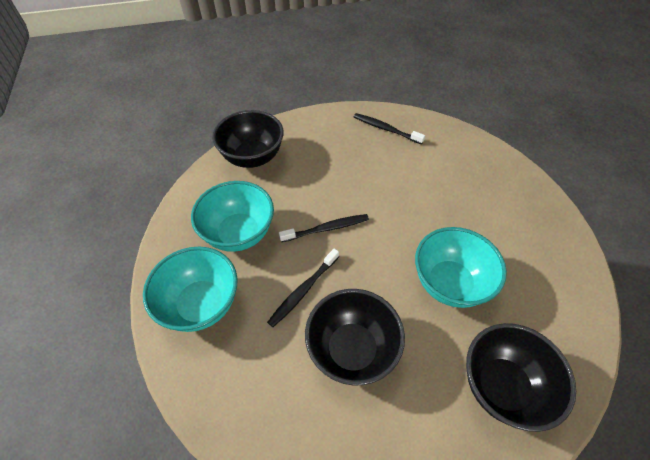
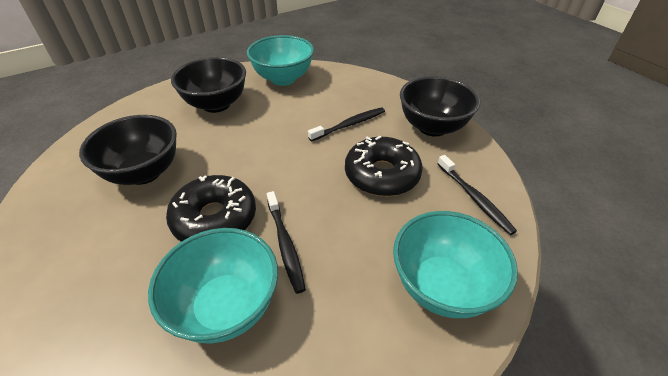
black donut: 0 -> 2

